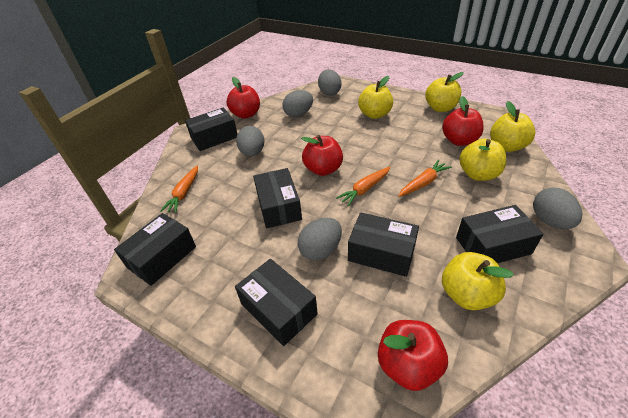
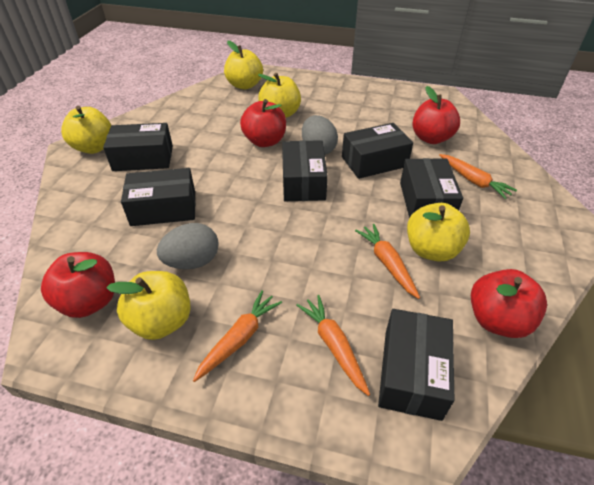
grey egg: 5 -> 2
orange carrot: 3 -> 4

